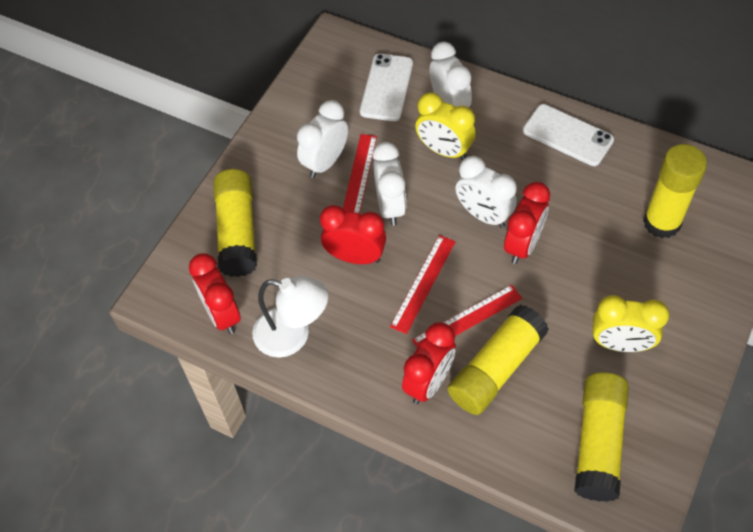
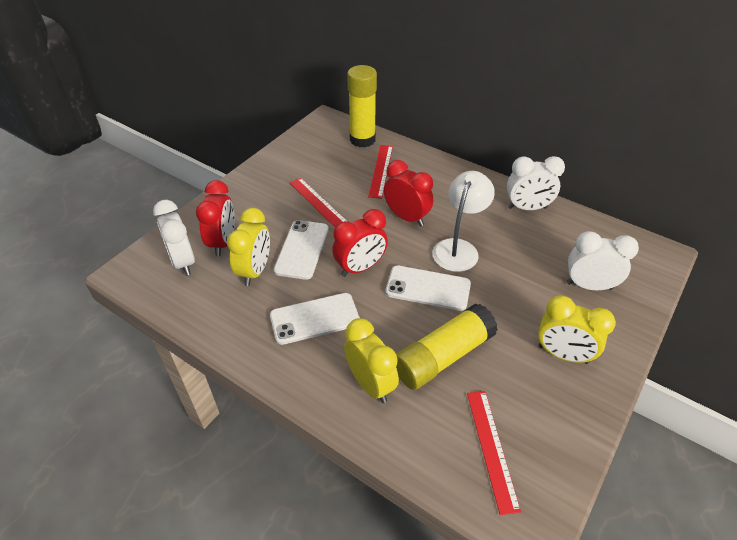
red clock: 4 -> 3
white clock: 4 -> 3
white phone: 2 -> 3
yellow clock: 2 -> 3
yellow glue stick: 4 -> 2

